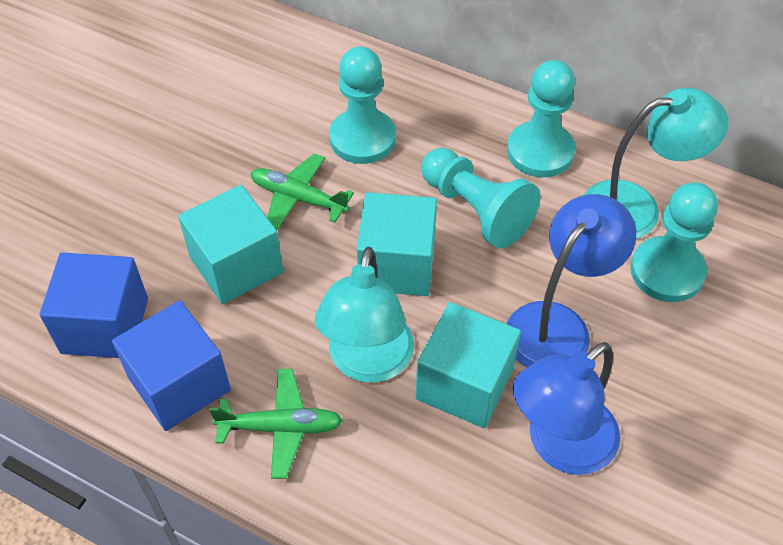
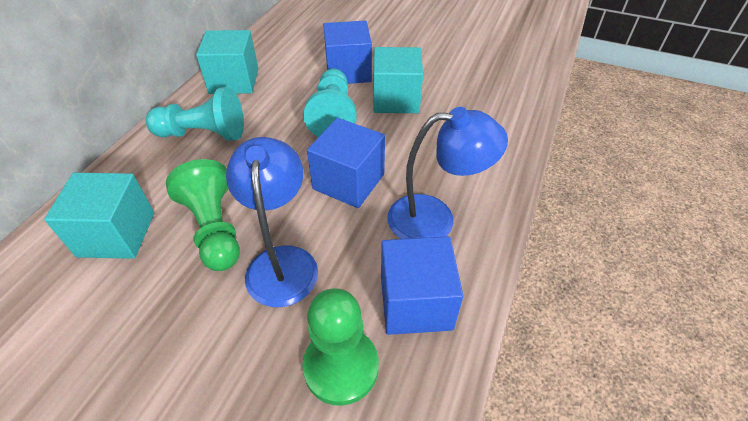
blue cube: 2 -> 3
green pawn: 0 -> 2
green plane: 2 -> 0
turquoise lamp: 2 -> 0
turquoise pawn: 4 -> 2

